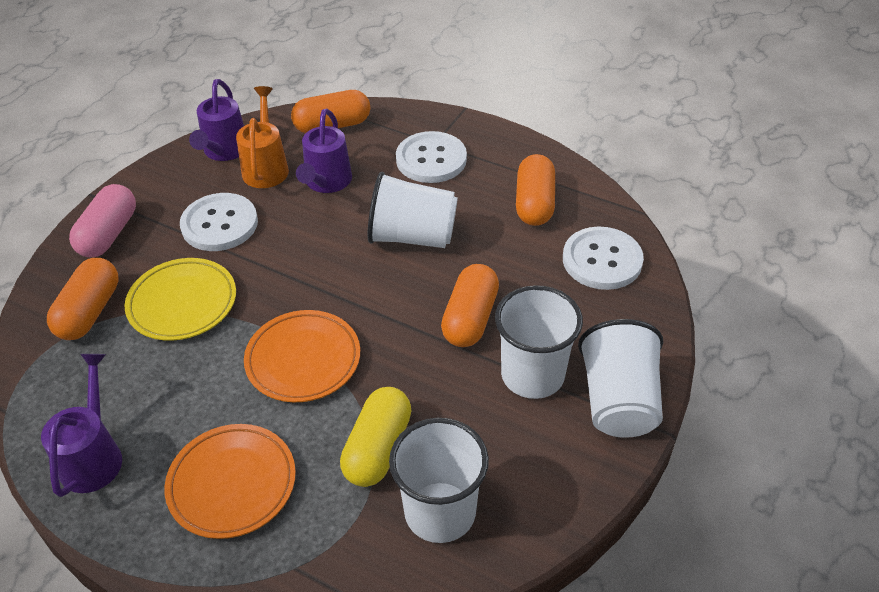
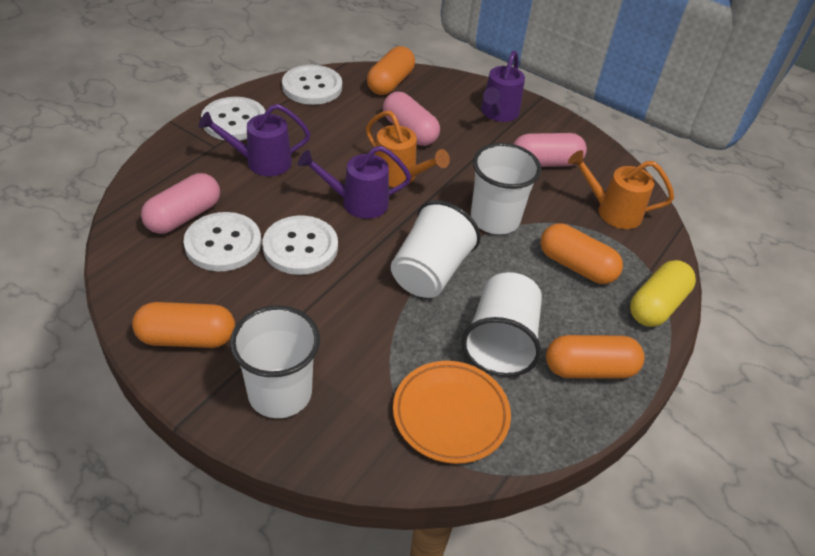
orange plate: 2 -> 1
orange watering can: 1 -> 2
pink capsule: 1 -> 3
white button: 3 -> 4
yellow plate: 1 -> 0

